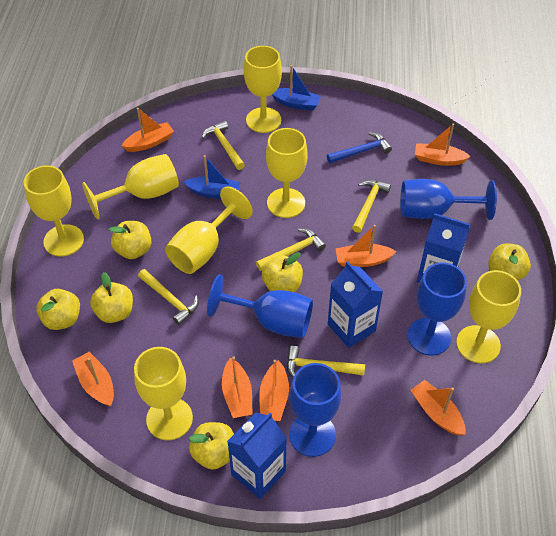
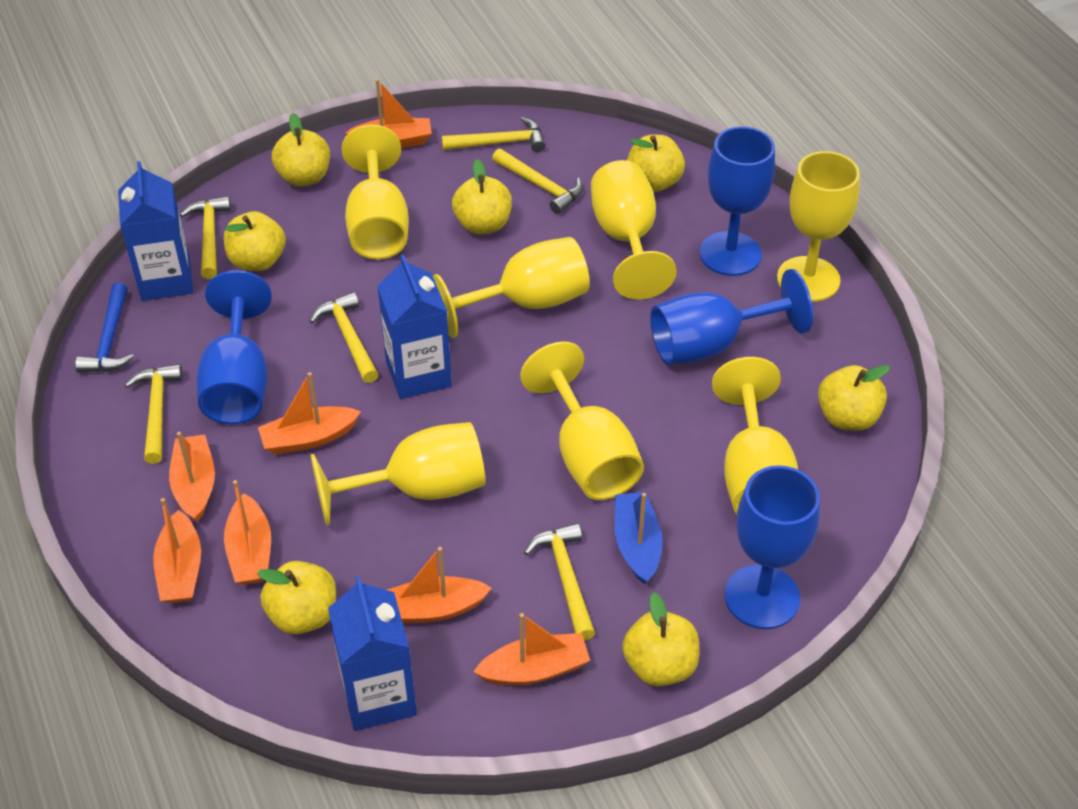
blue boat: 2 -> 1
yellow apple: 6 -> 7
yellow hammer: 5 -> 6

